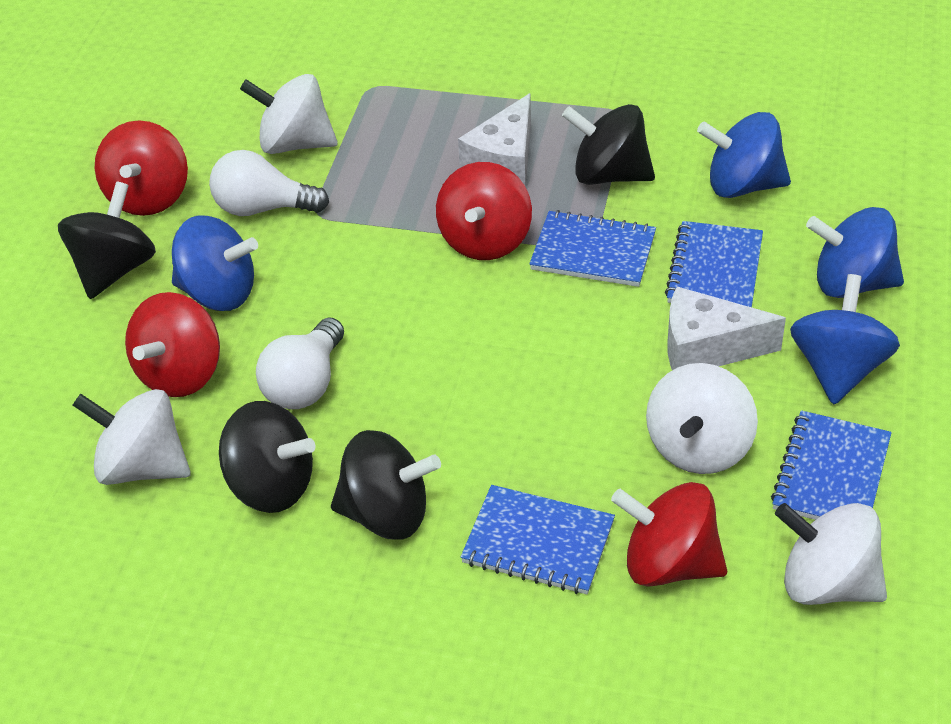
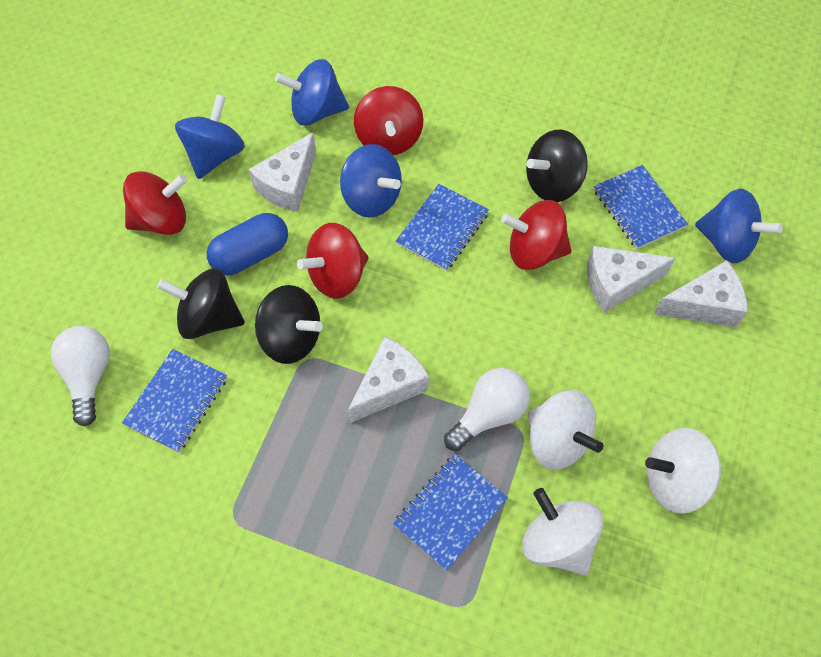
black spinning top: 4 -> 3
blue capsule: 0 -> 1
white cheese: 2 -> 4
white spinning top: 4 -> 3

